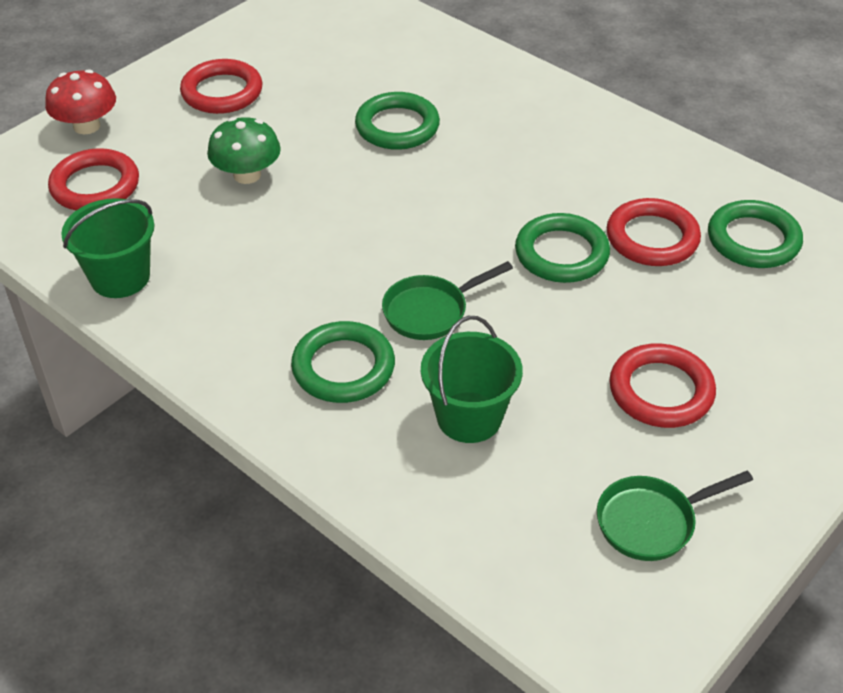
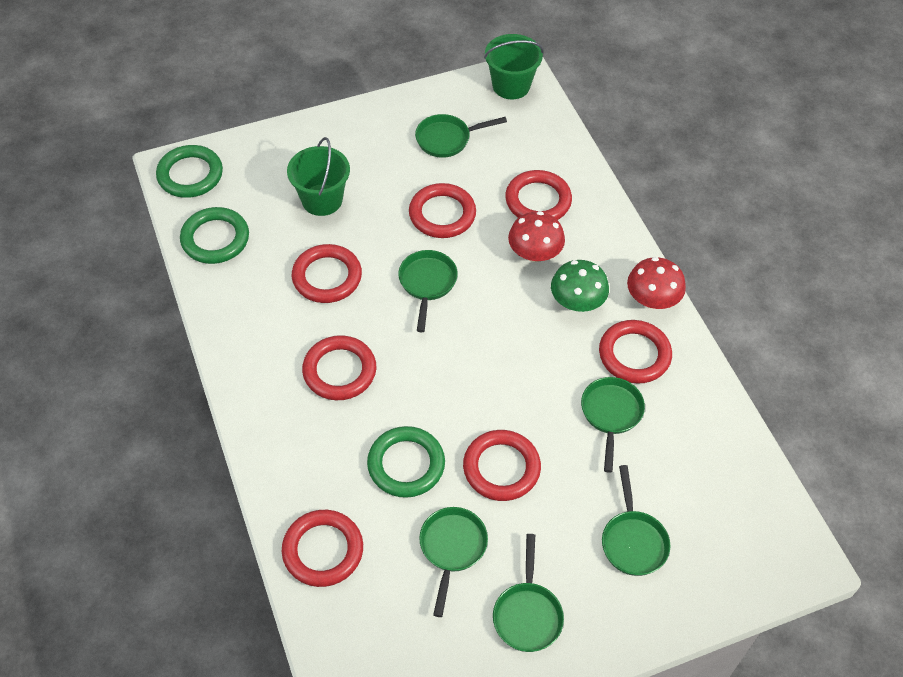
green pan: 2 -> 6
green ring: 4 -> 3
red mushroom: 1 -> 2
red ring: 4 -> 7

